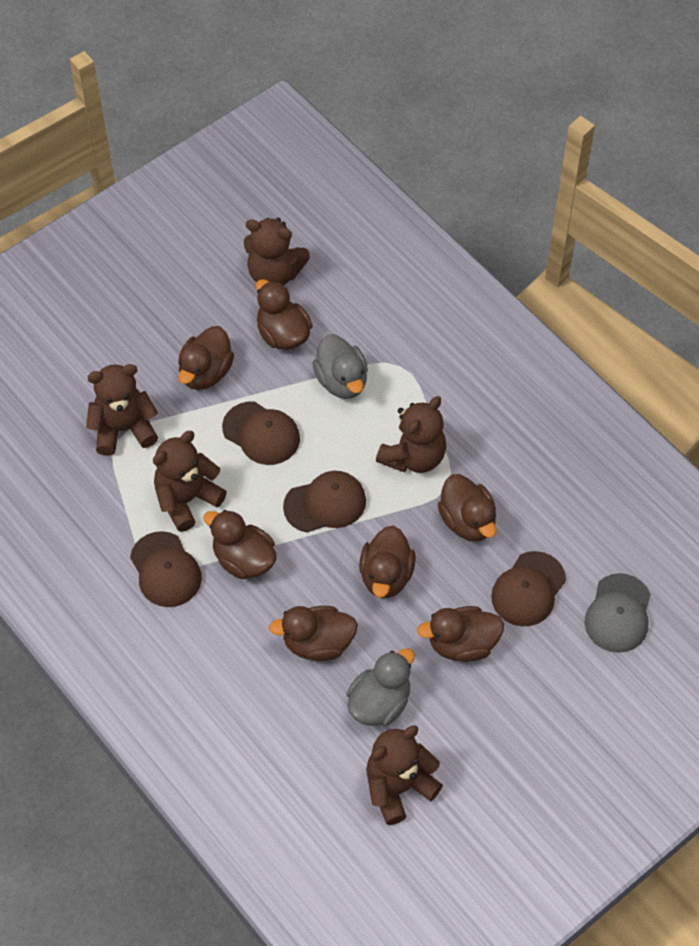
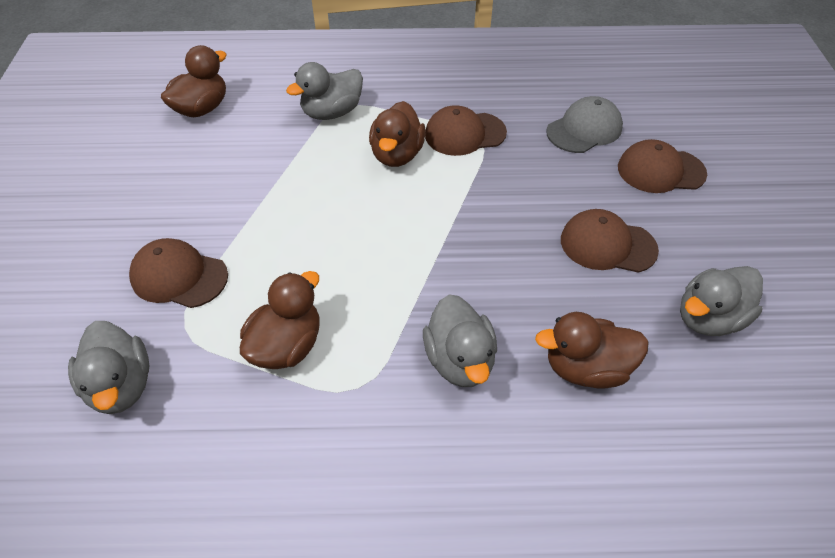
brown duck: 7 -> 4
brown teddy bear: 5 -> 0
grey duck: 2 -> 4

